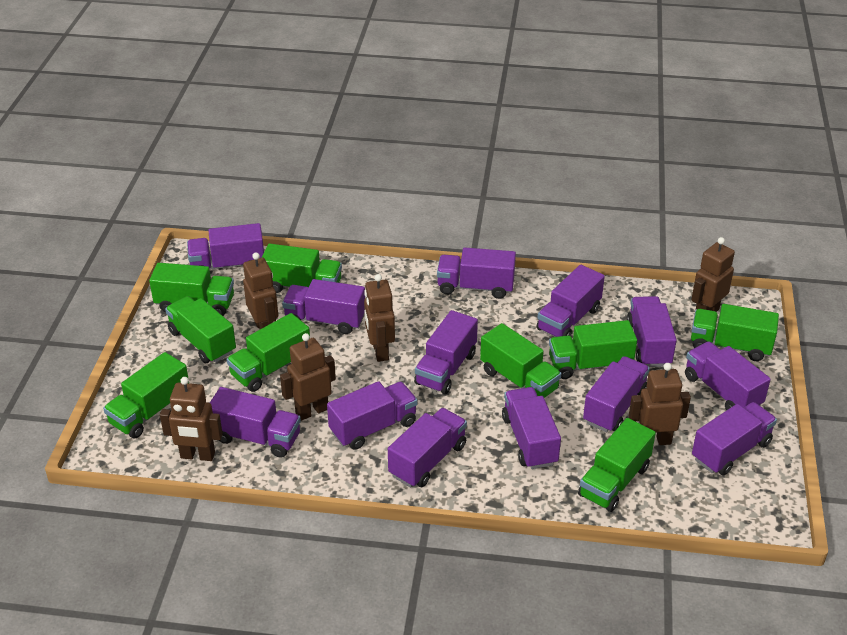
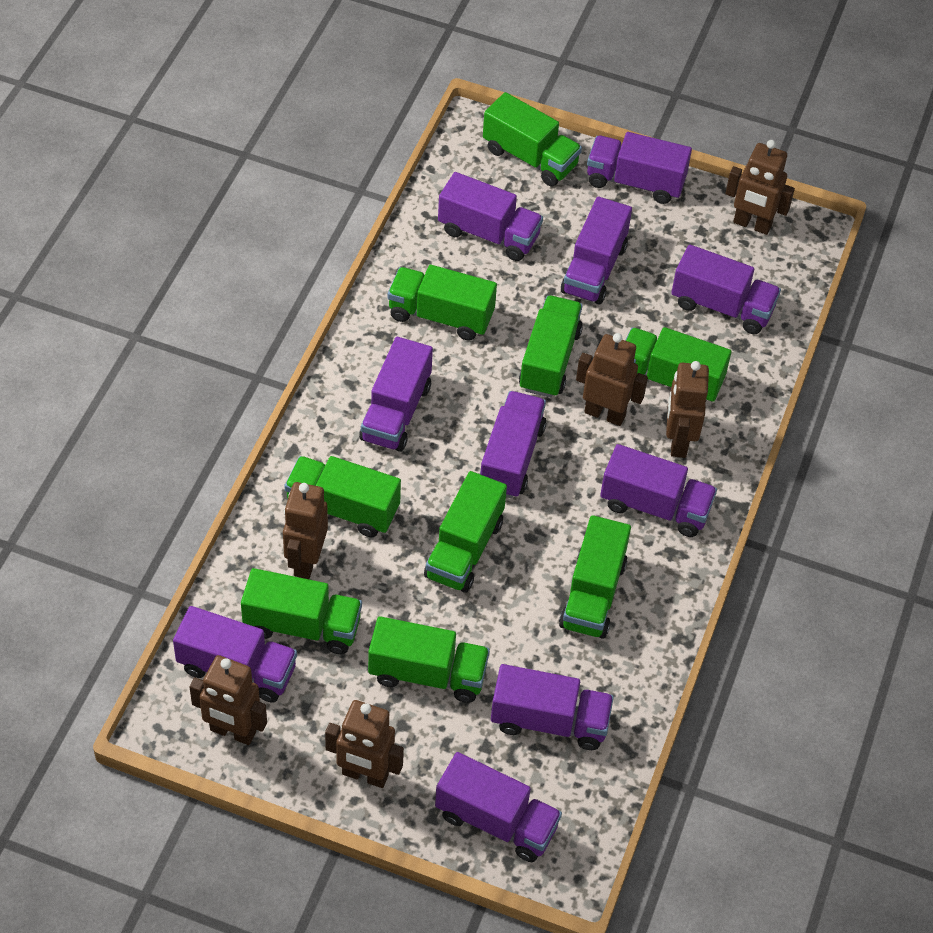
purple truck: 13 -> 10

